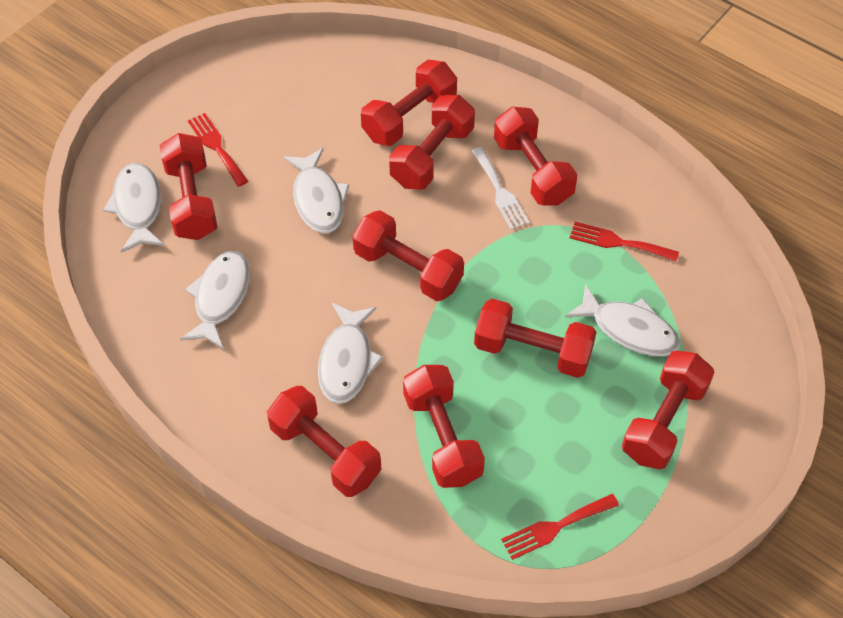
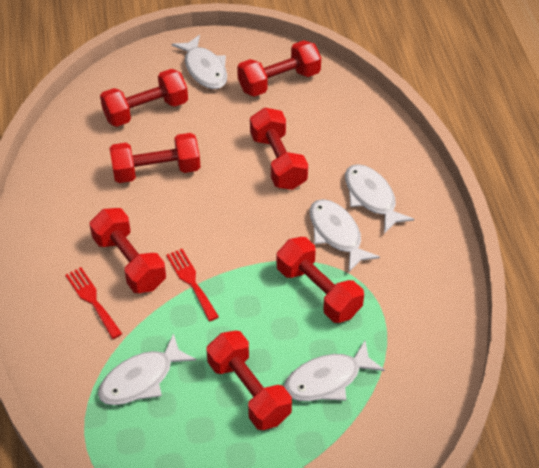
red dumbbell: 9 -> 7
red fork: 3 -> 2
white fork: 1 -> 0

